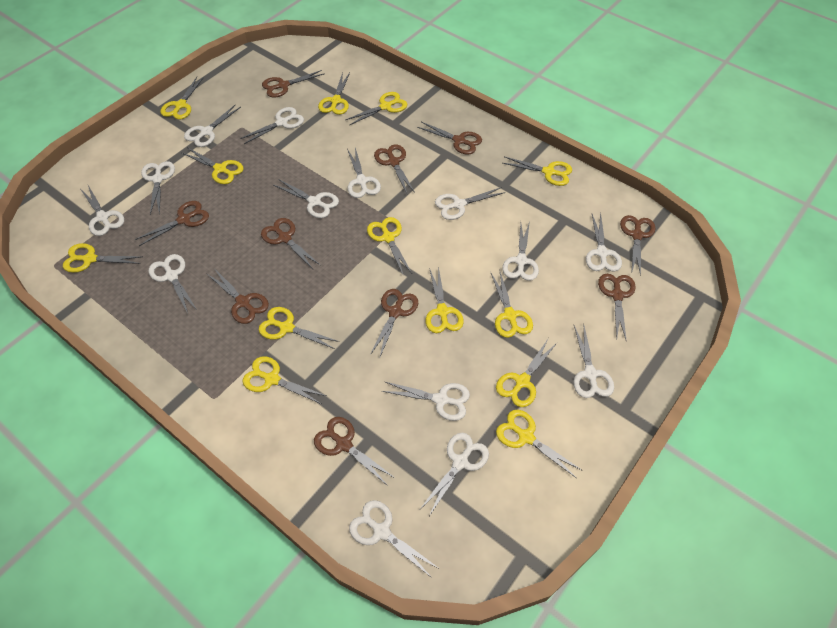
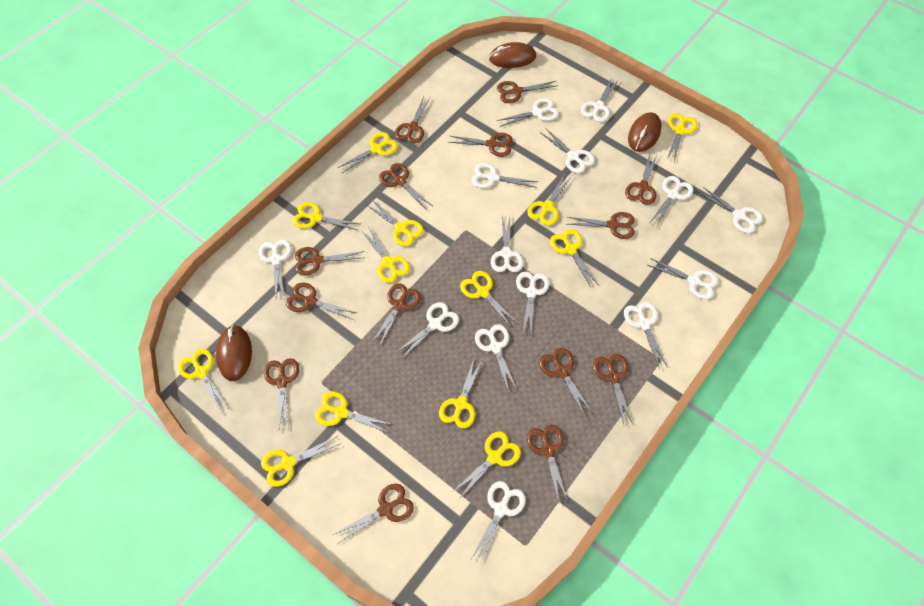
brown mouse: 0 -> 3
brown scissors: 10 -> 14

